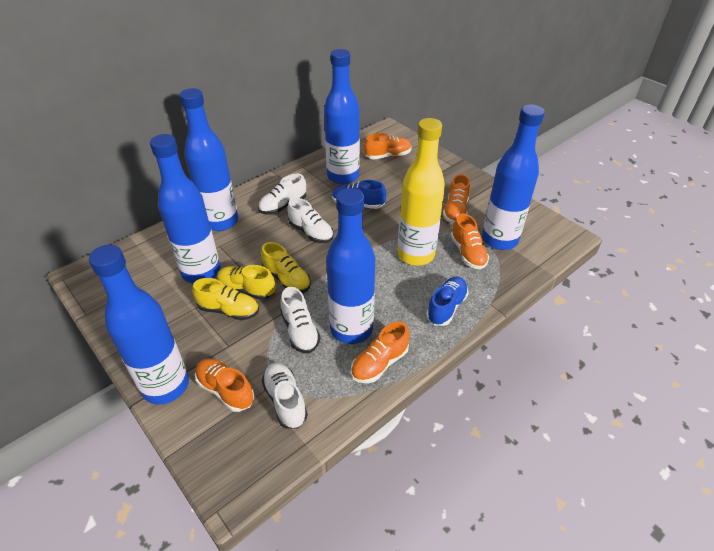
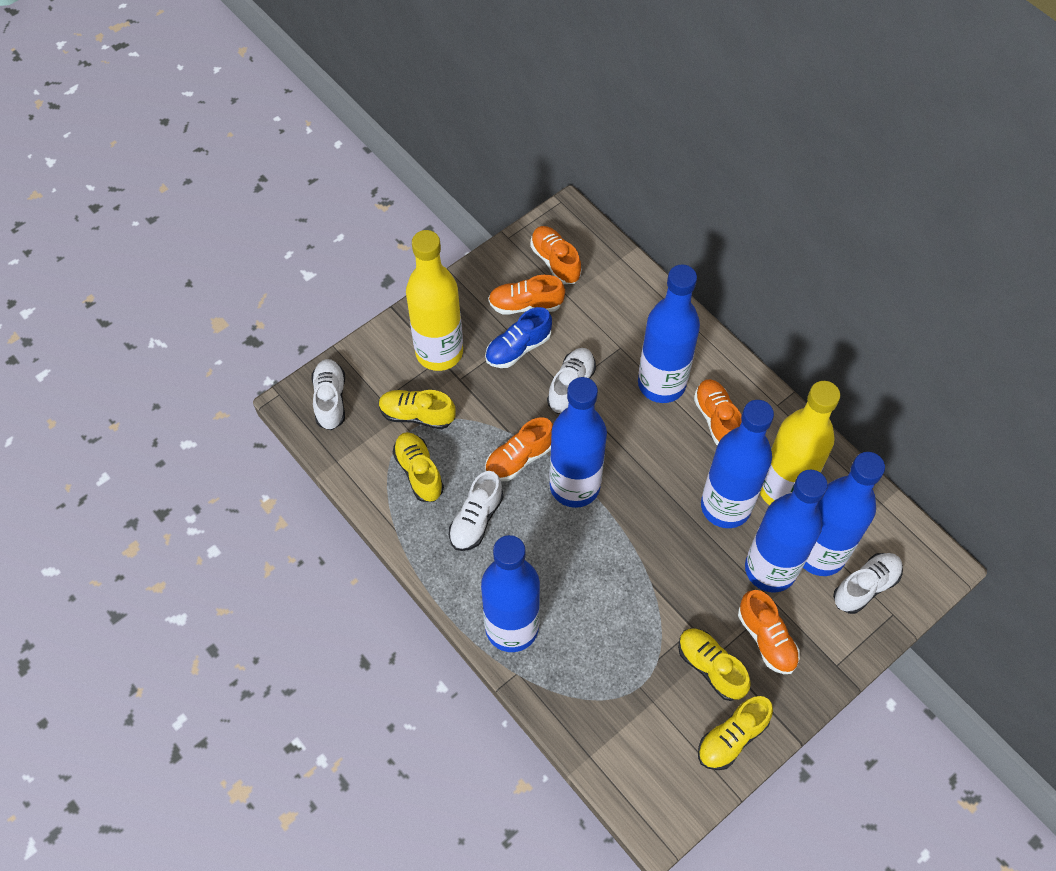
blue shoe: 2 -> 1
yellow bottle: 1 -> 2
yellow shoe: 3 -> 4

